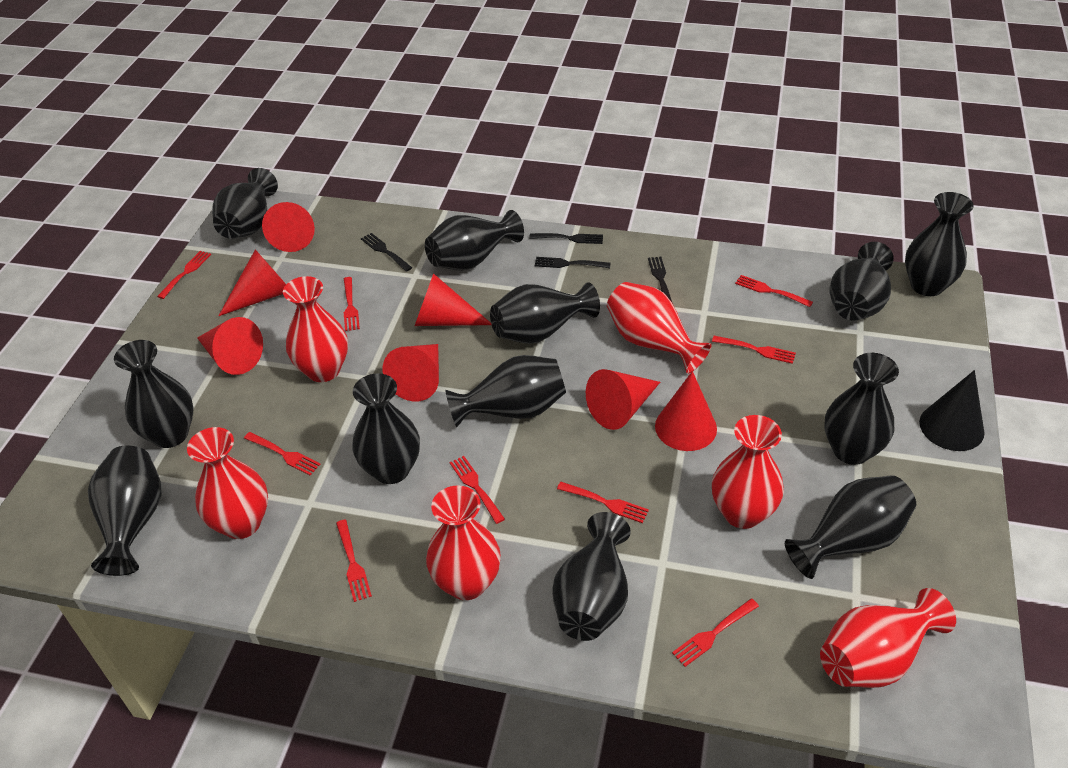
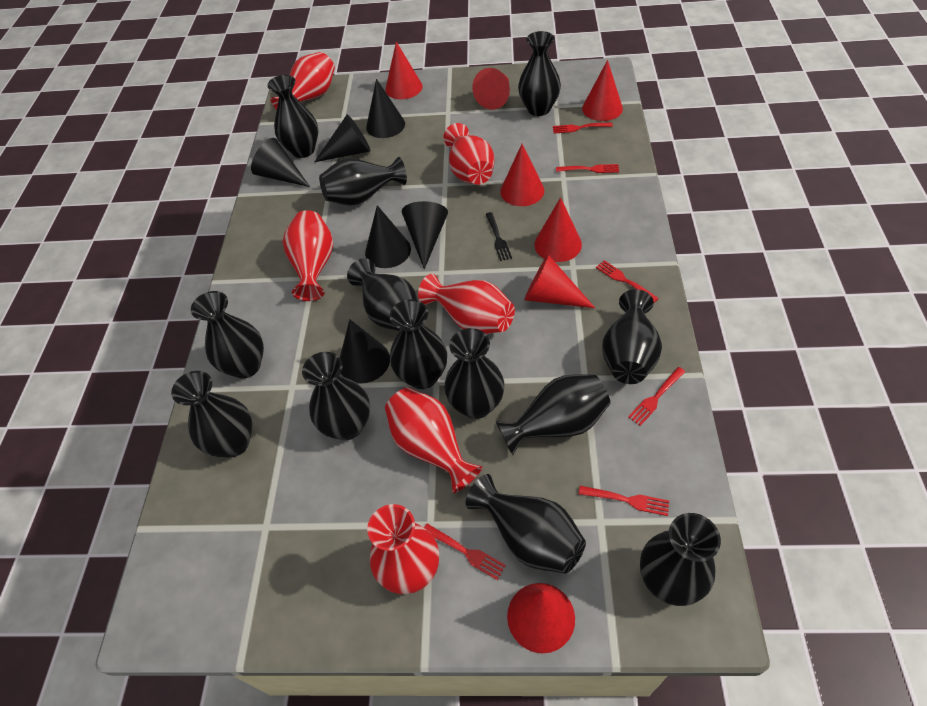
black cone: 1 -> 6
black fork: 4 -> 1
black vase: 12 -> 13
red fork: 9 -> 6

